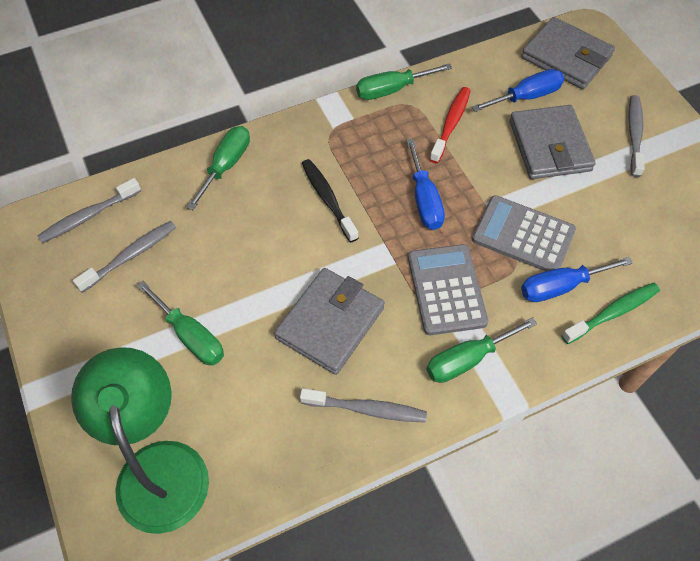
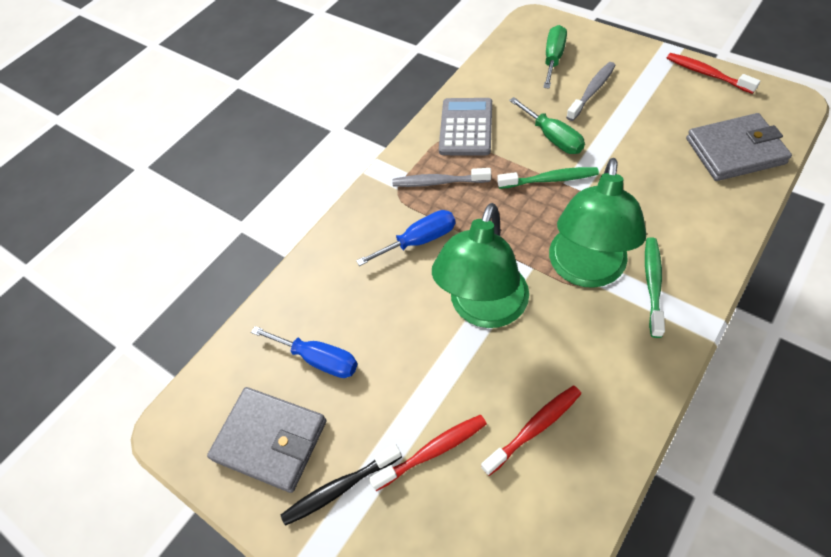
blue screwdriver: 3 -> 2
green lamp: 1 -> 2
green screwdriver: 4 -> 2
green toothbrush: 1 -> 2
grey calculator: 2 -> 1
grey toothbrush: 4 -> 2
grey wallet: 3 -> 2
red toothbrush: 1 -> 3

